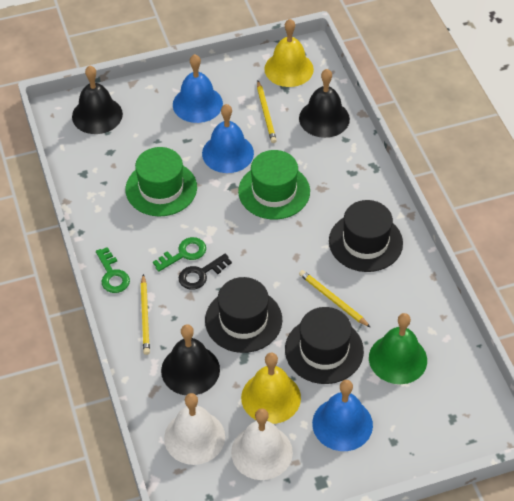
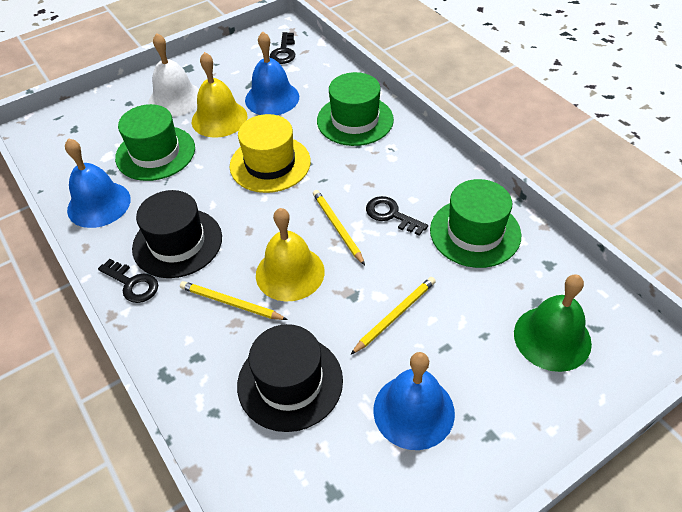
black bell: 3 -> 0
black hat: 3 -> 2
black key: 1 -> 3
green hat: 2 -> 3
green key: 2 -> 0
white bell: 2 -> 1
yellow hat: 0 -> 1

